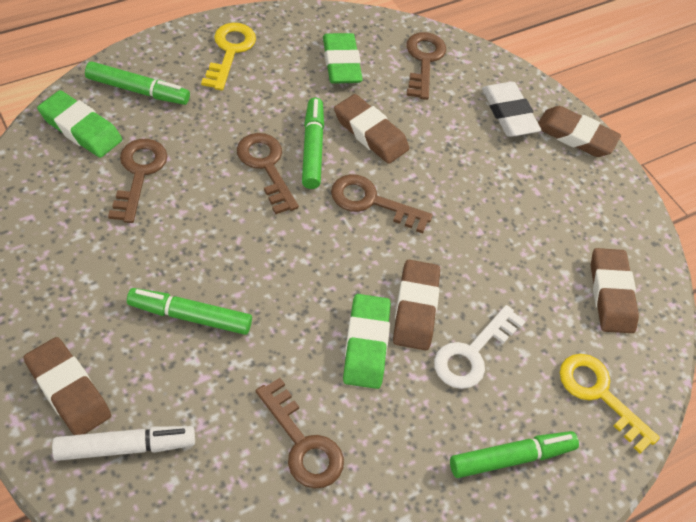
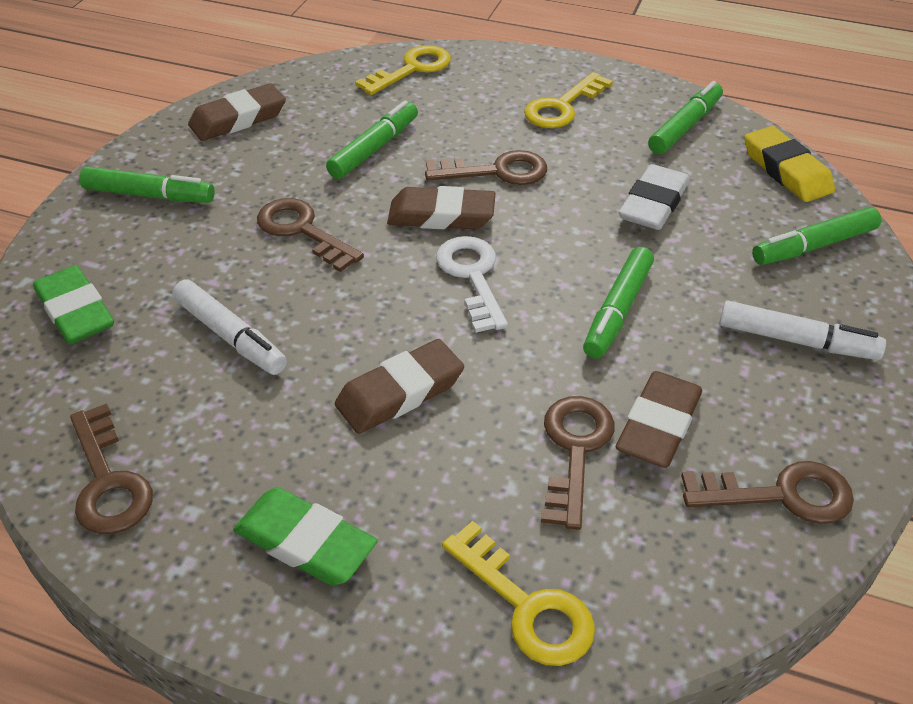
brown eraser: 5 -> 4
green eraser: 3 -> 2
green marker: 4 -> 5
white marker: 1 -> 2
yellow eraser: 0 -> 1
yellow key: 2 -> 3

